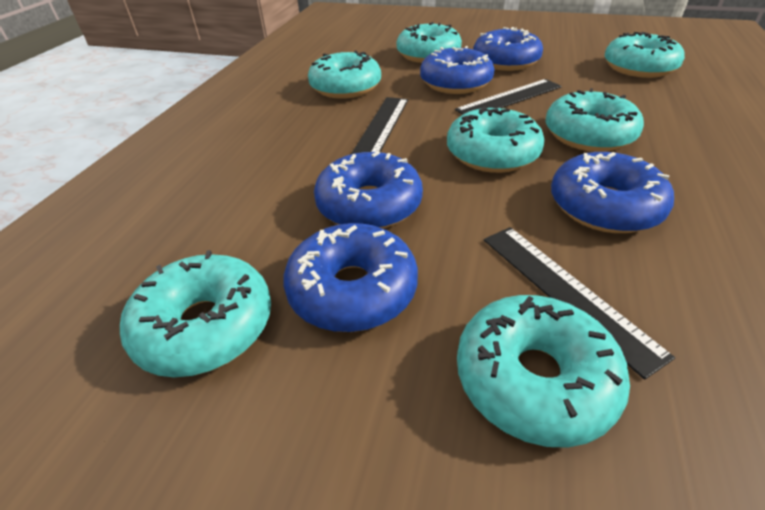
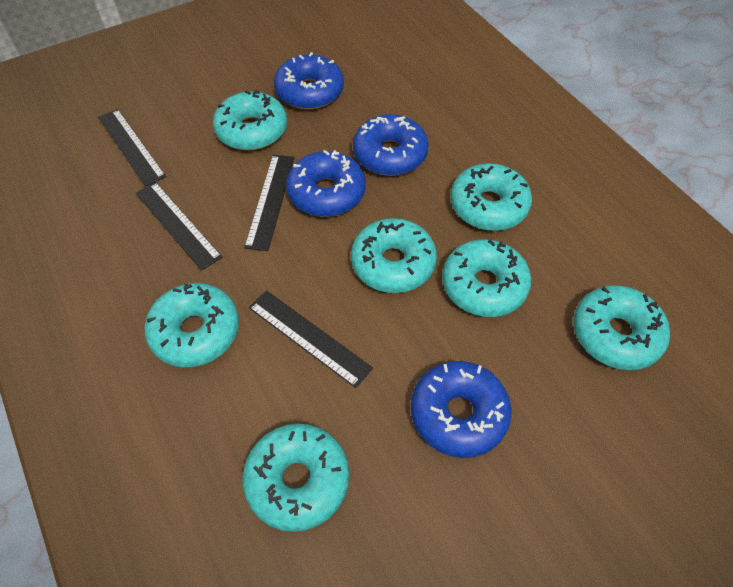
black ruler: 3 -> 4
blue donut: 5 -> 4

